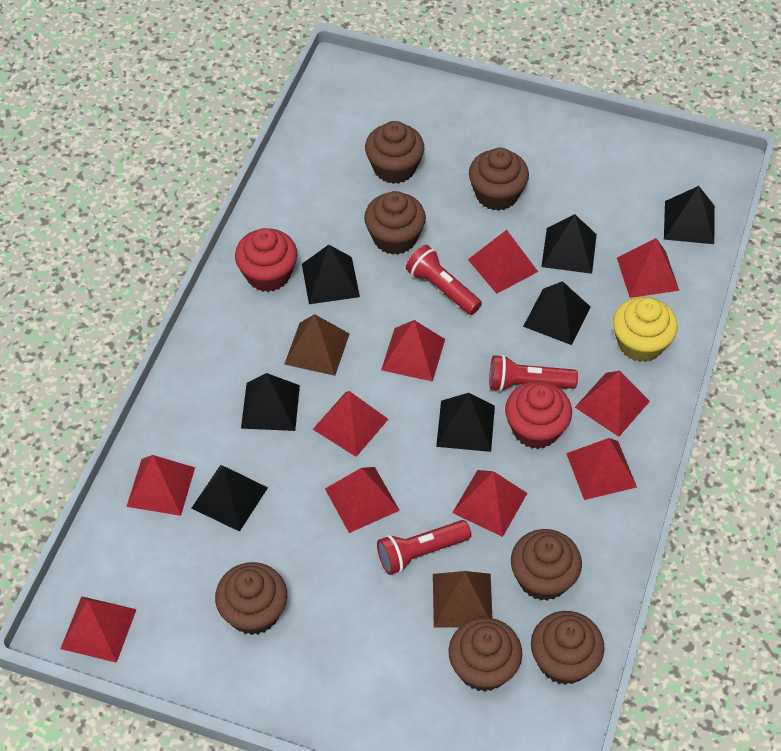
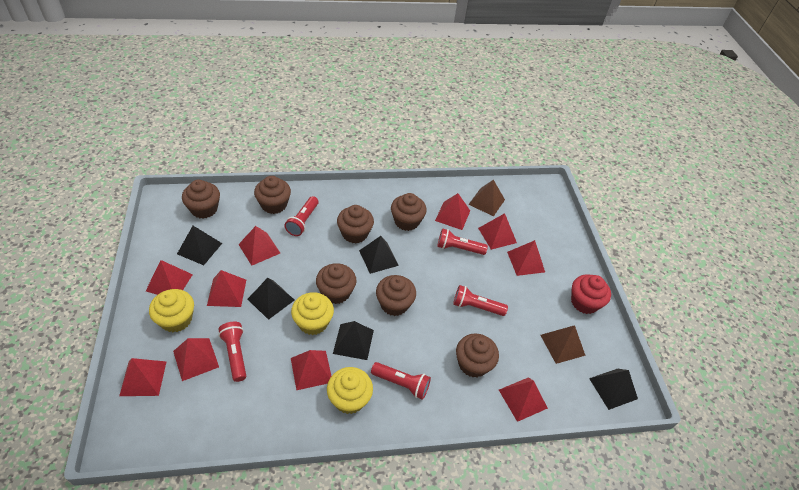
black pyramid: 7 -> 5
red cupcake: 2 -> 1
red flashlight: 3 -> 5
yellow cupcake: 1 -> 3

